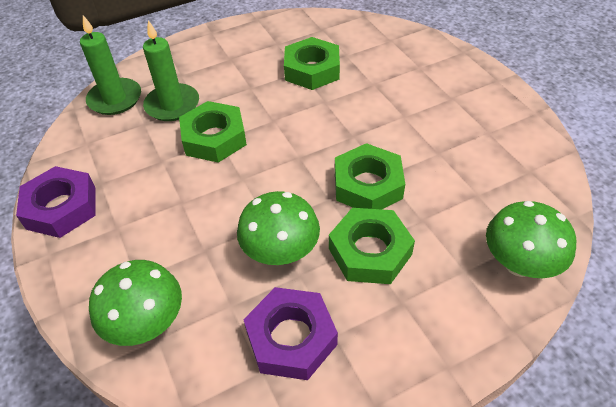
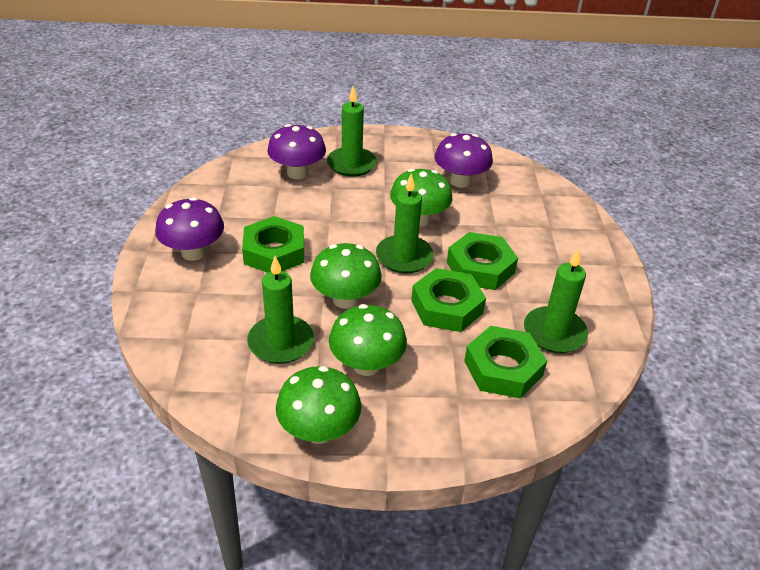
green candle: 2 -> 4
green mushroom: 3 -> 4
purple mushroom: 0 -> 3
purple nut: 2 -> 0

